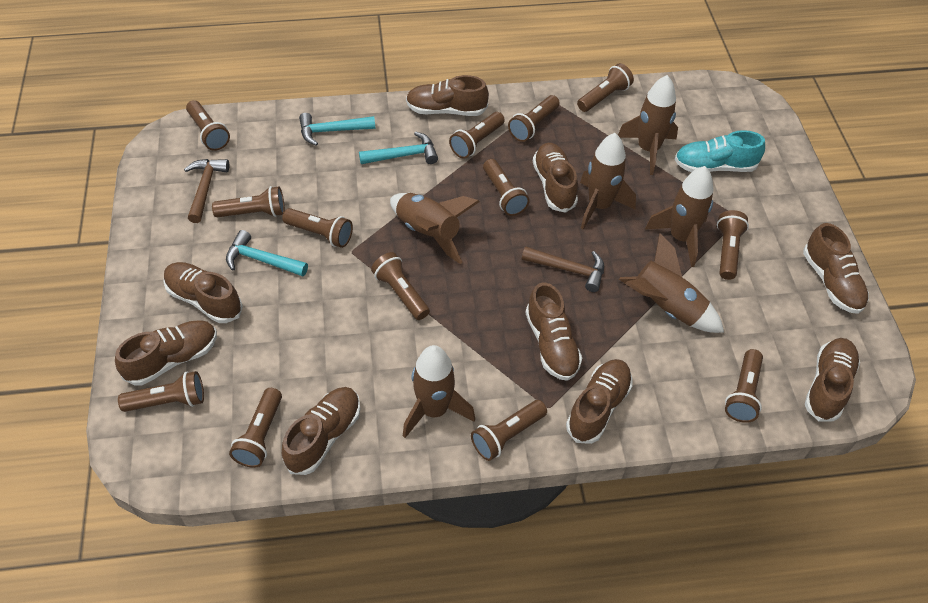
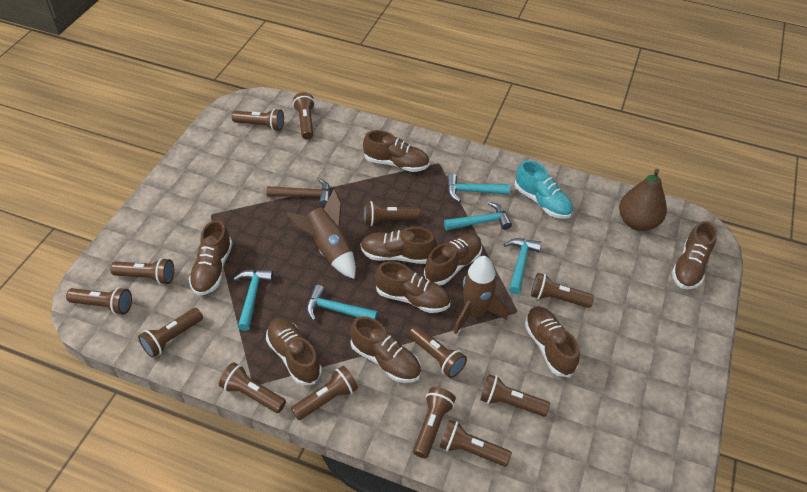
brown hammer: 2 -> 1
brown pear: 0 -> 1
brown rocket: 6 -> 2
turquoise hammer: 3 -> 5

